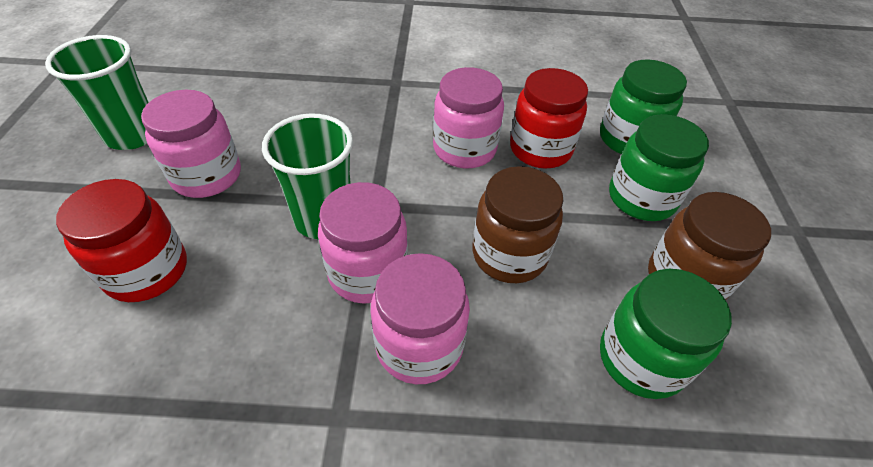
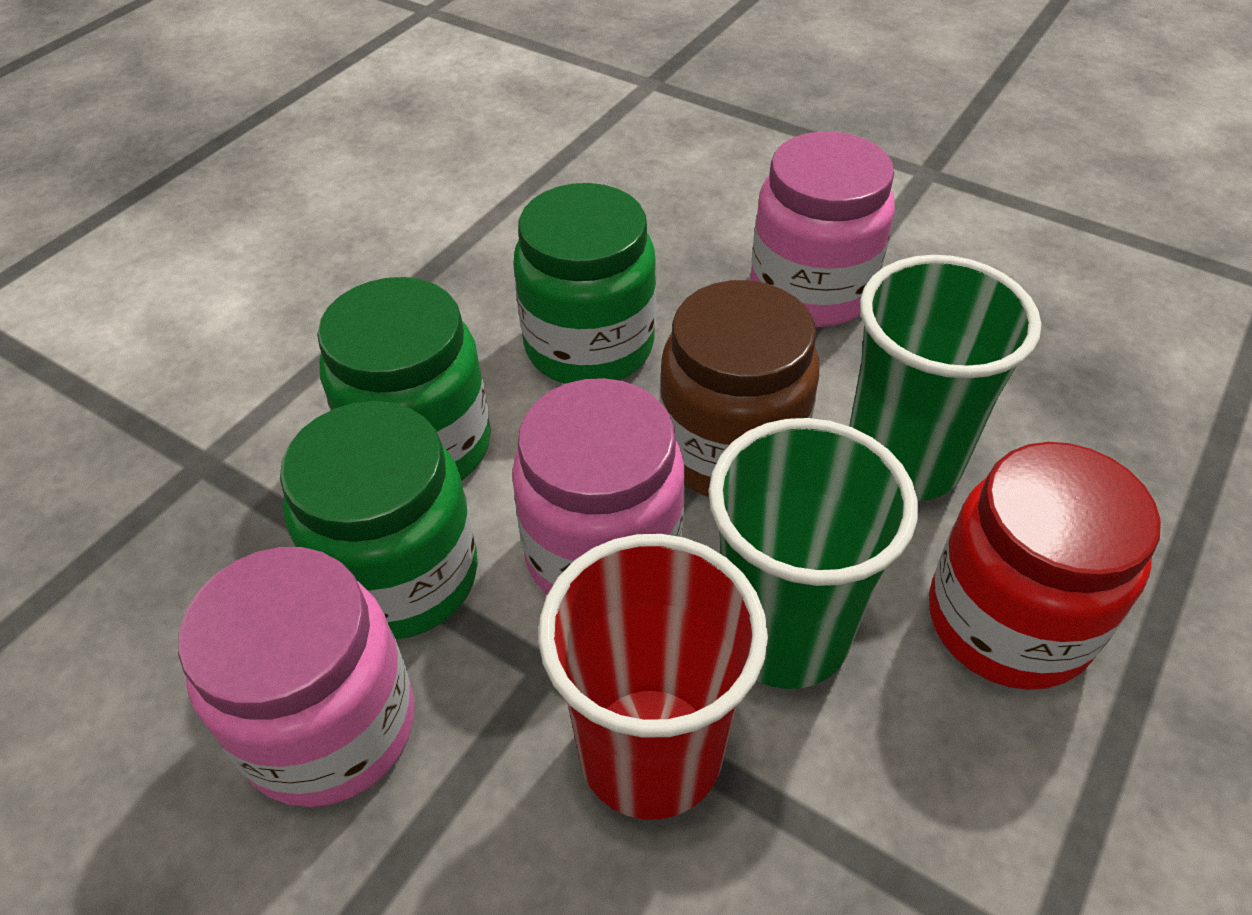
brown jar: 2 -> 1
pink jar: 4 -> 3
red cup: 0 -> 1
red jar: 2 -> 1

